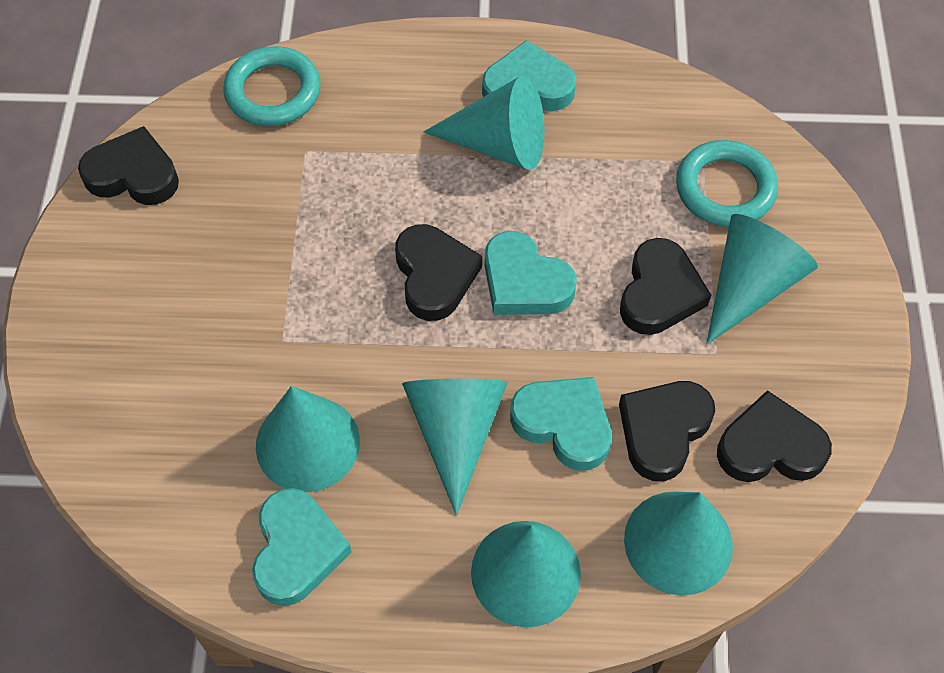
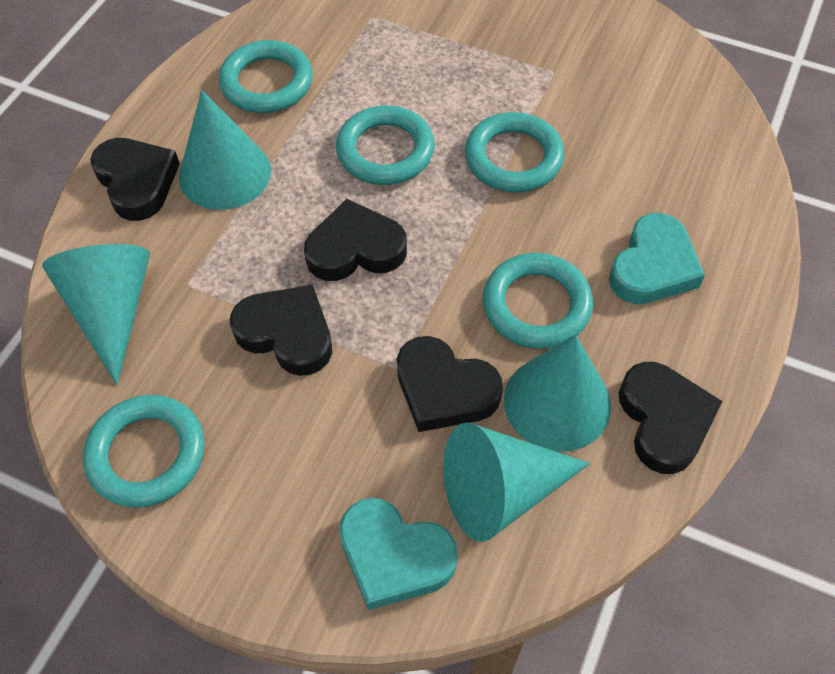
turquoise cone: 6 -> 4
turquoise heart: 4 -> 2
turquoise ring: 2 -> 5

